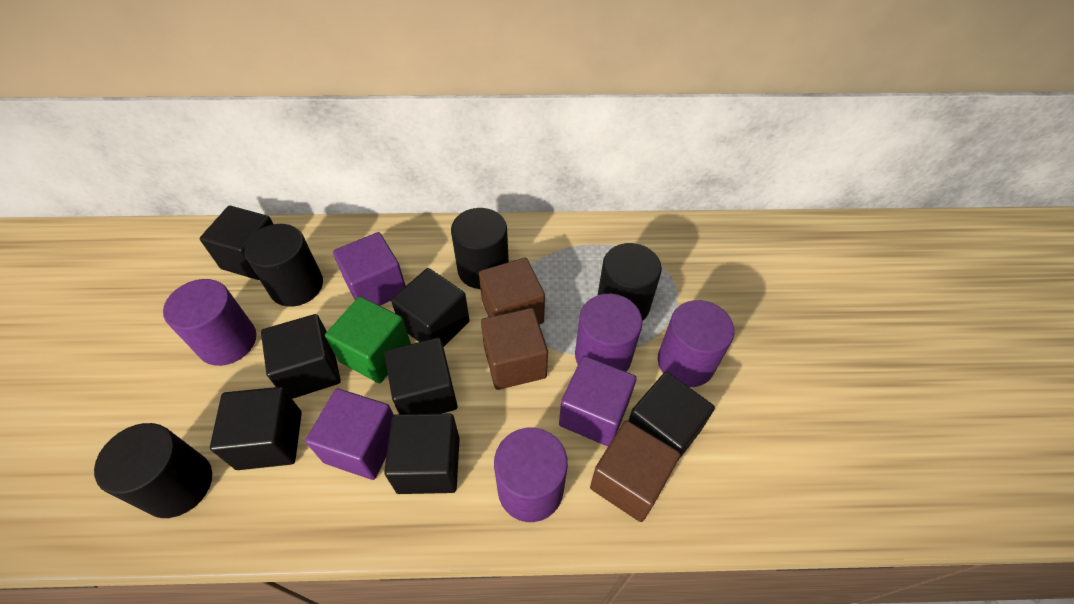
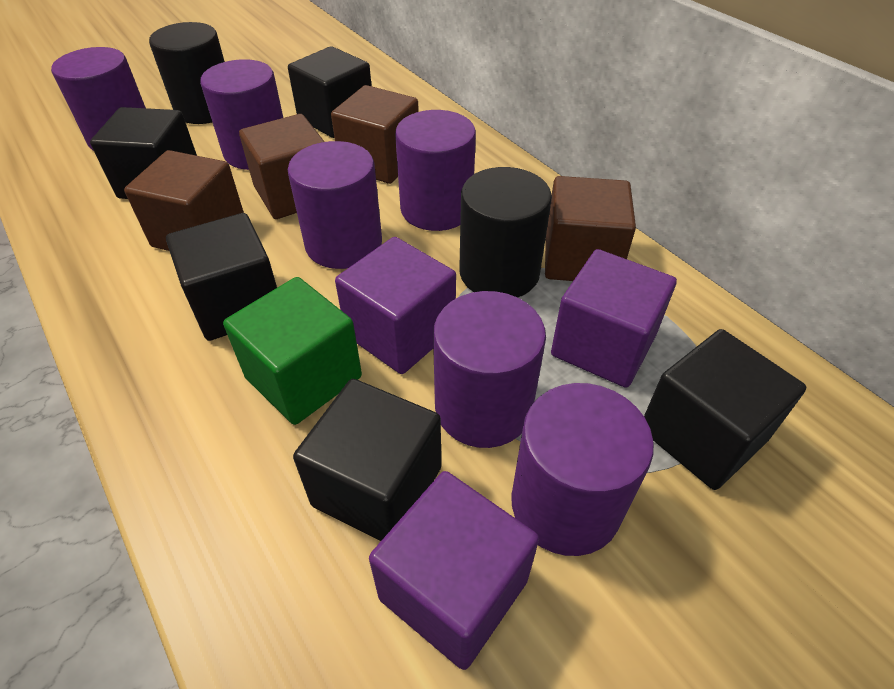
black cube: 7 -> 5
black cylinder: 4 -> 2
brown cube: 3 -> 4
purple cylinder: 4 -> 6

